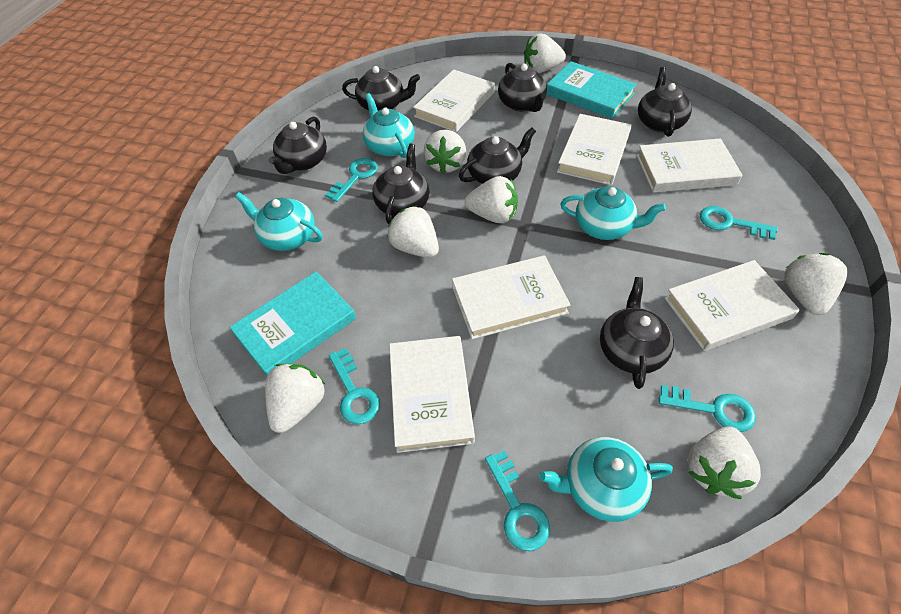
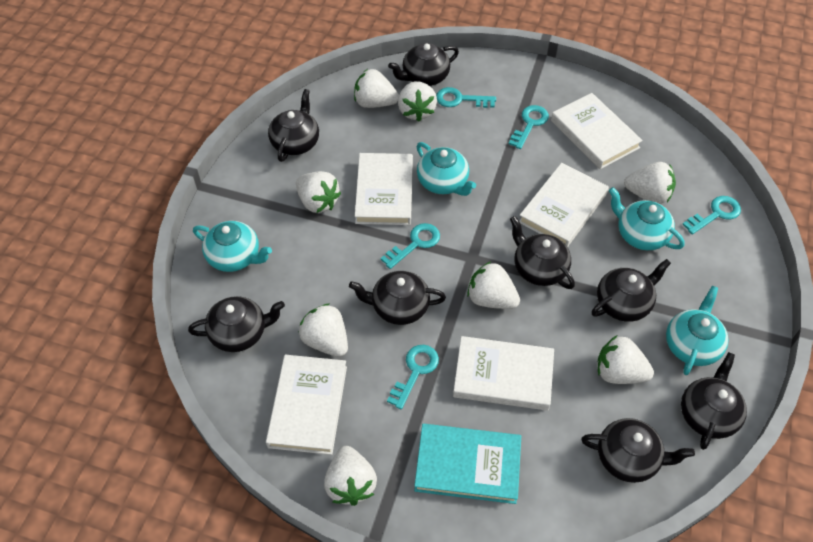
black teapot: 7 -> 8
turquoise book: 2 -> 1
white book: 6 -> 5
white strawberry: 7 -> 8

